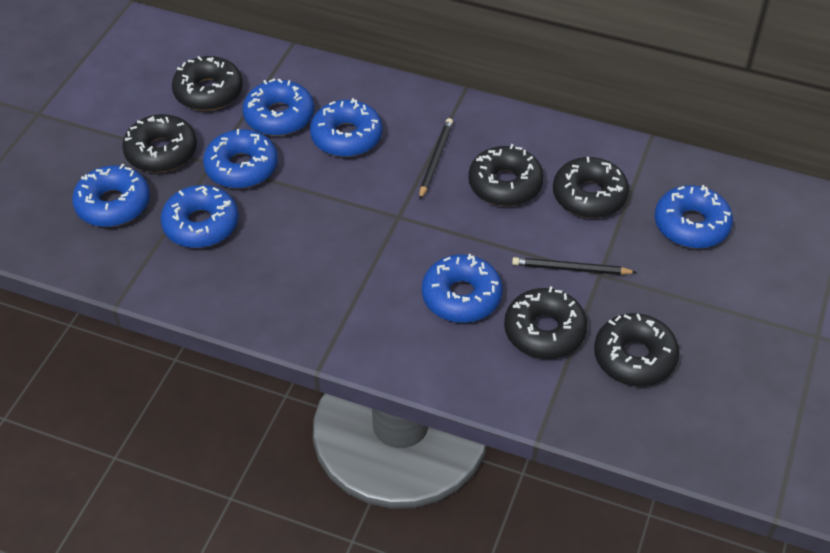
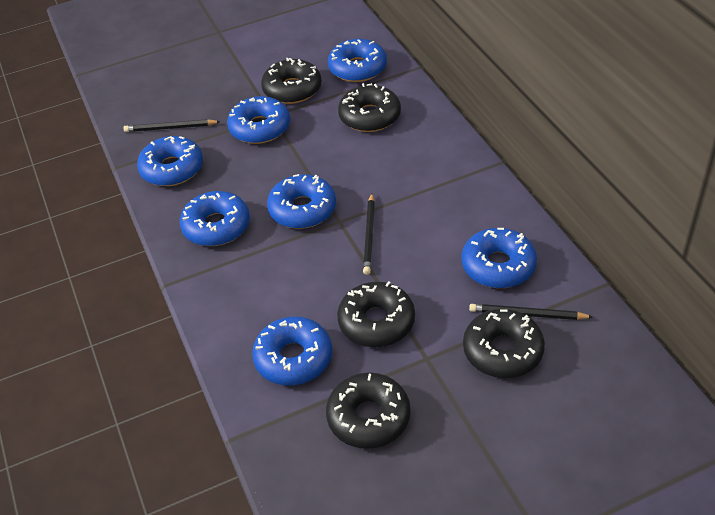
black donut: 6 -> 5
black pencil: 2 -> 3

